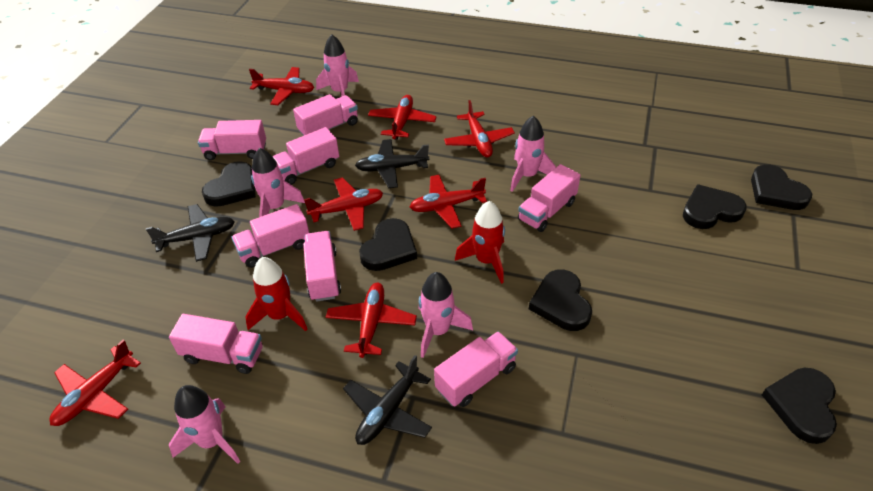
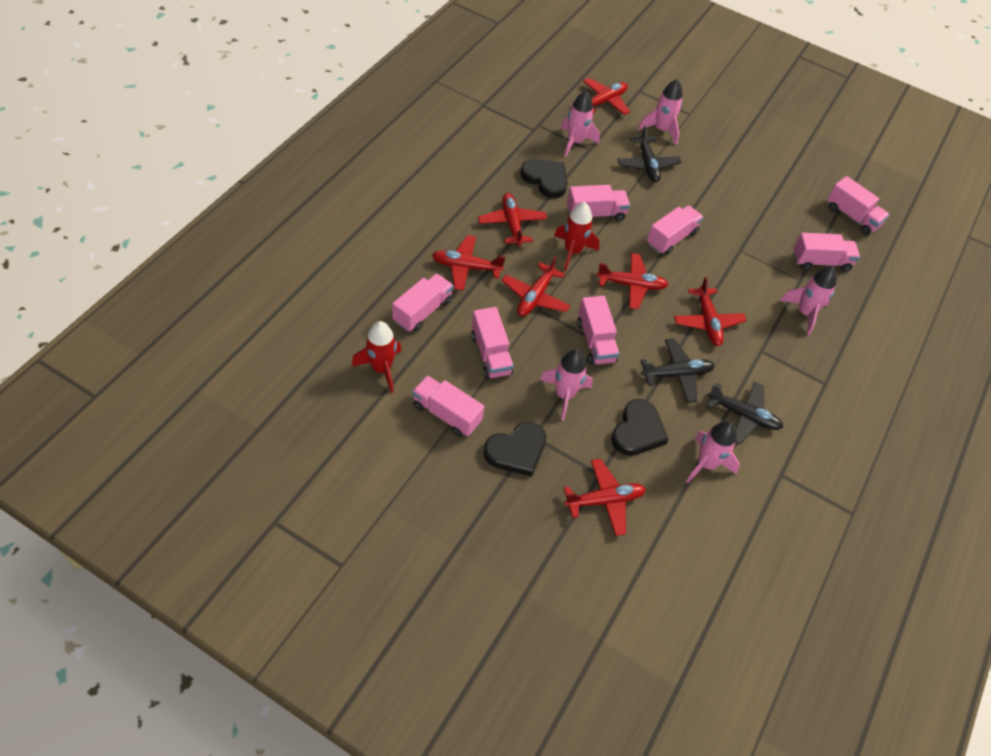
black heart: 6 -> 3

